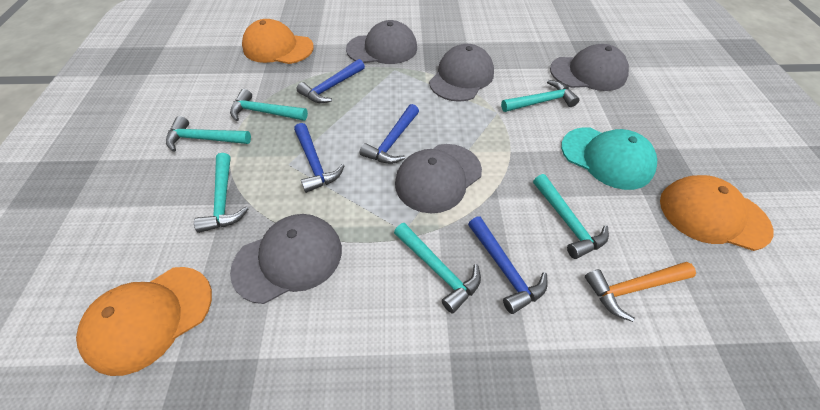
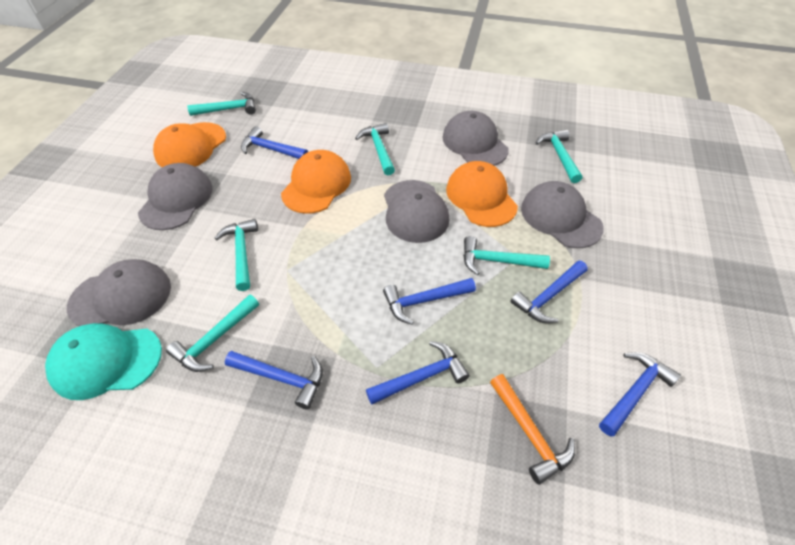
blue hammer: 4 -> 6

